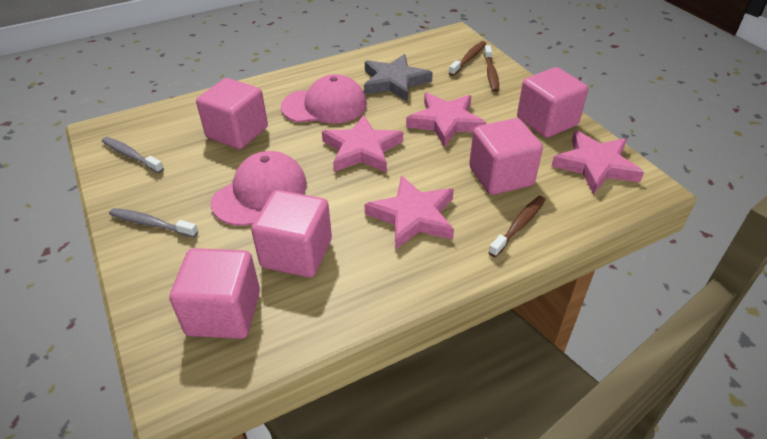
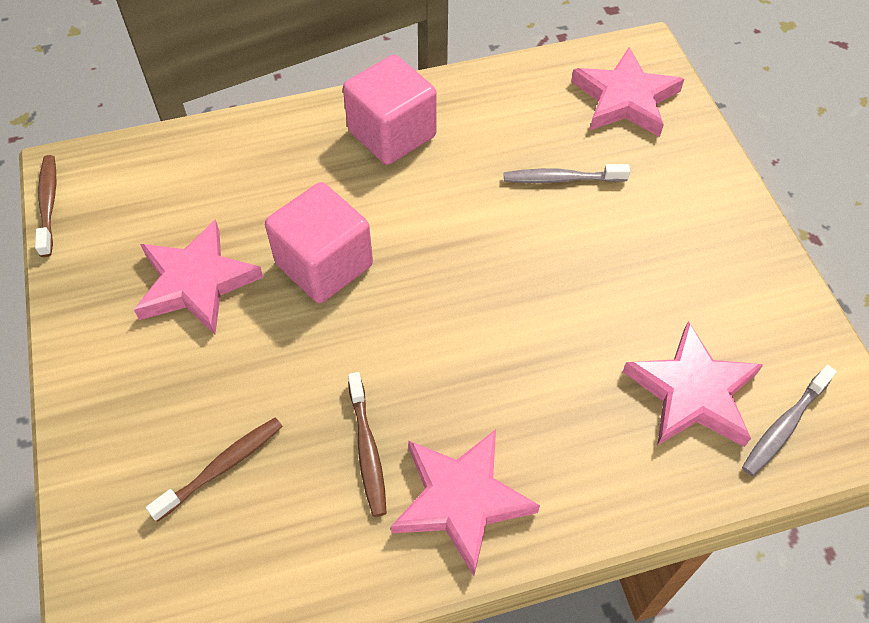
grey star: 1 -> 0
pink cap: 2 -> 0
pink cube: 5 -> 2

